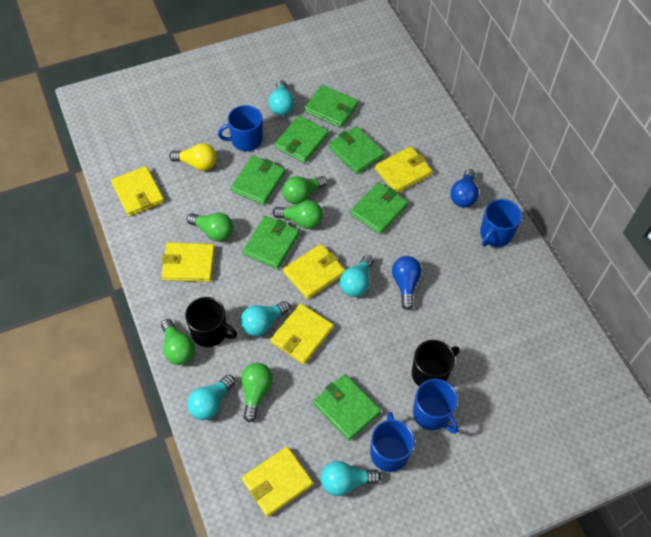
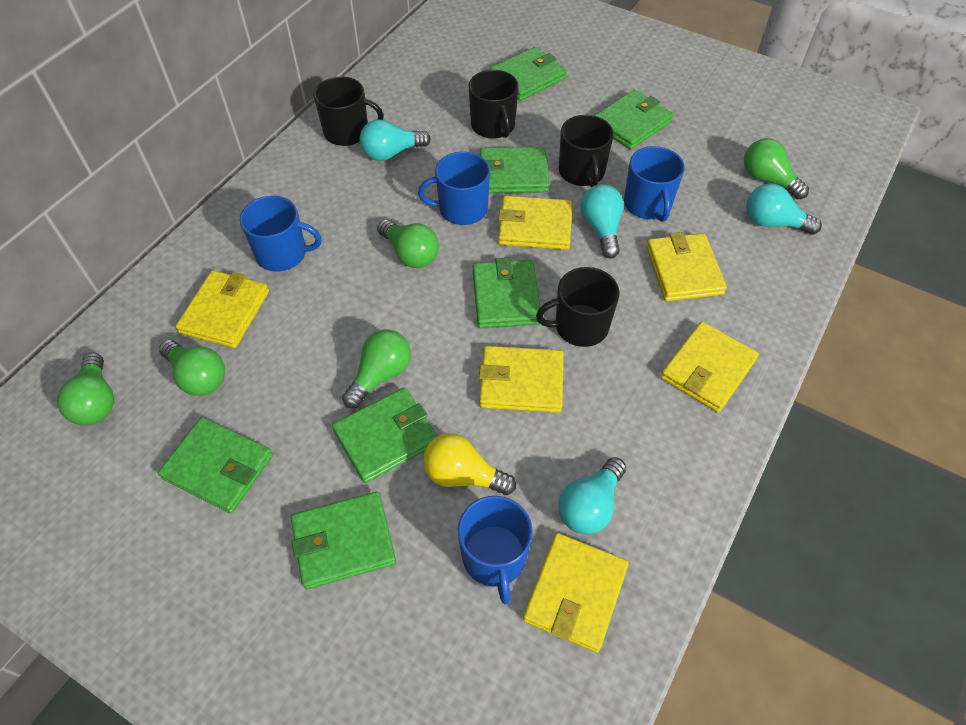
black mug: 2 -> 4
blue light bulb: 2 -> 0
turquoise light bulb: 5 -> 4

